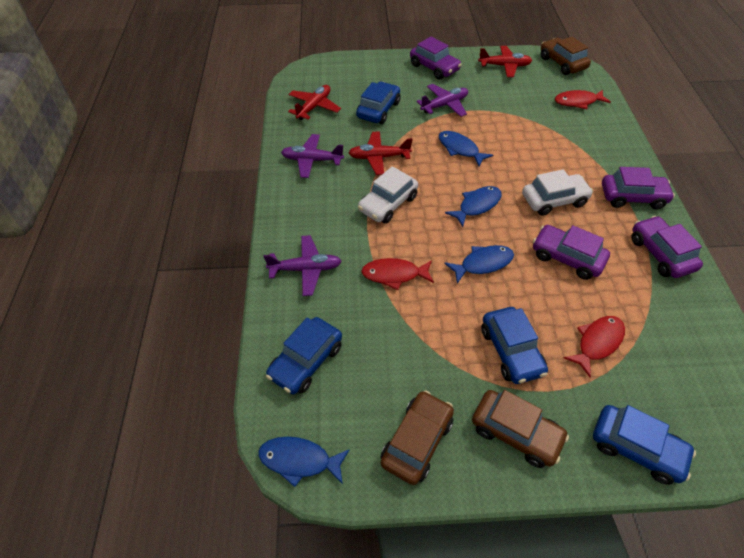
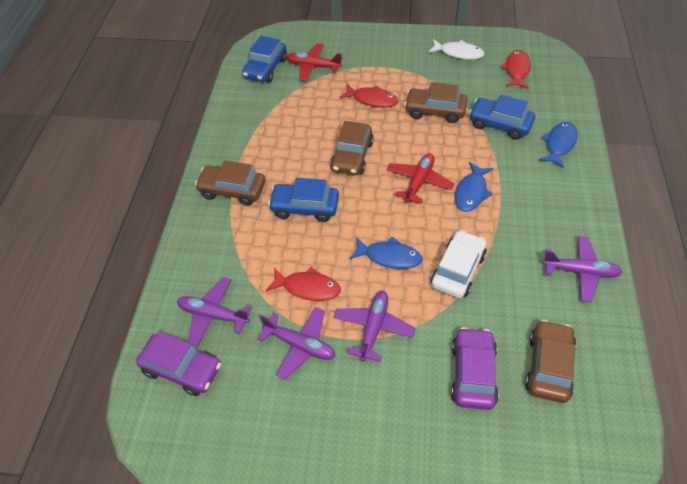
blue car: 4 -> 3
blue fish: 4 -> 3
brown car: 3 -> 4
purple car: 4 -> 2
purple plane: 3 -> 4
red plane: 3 -> 2
white car: 2 -> 1
white fish: 0 -> 1

